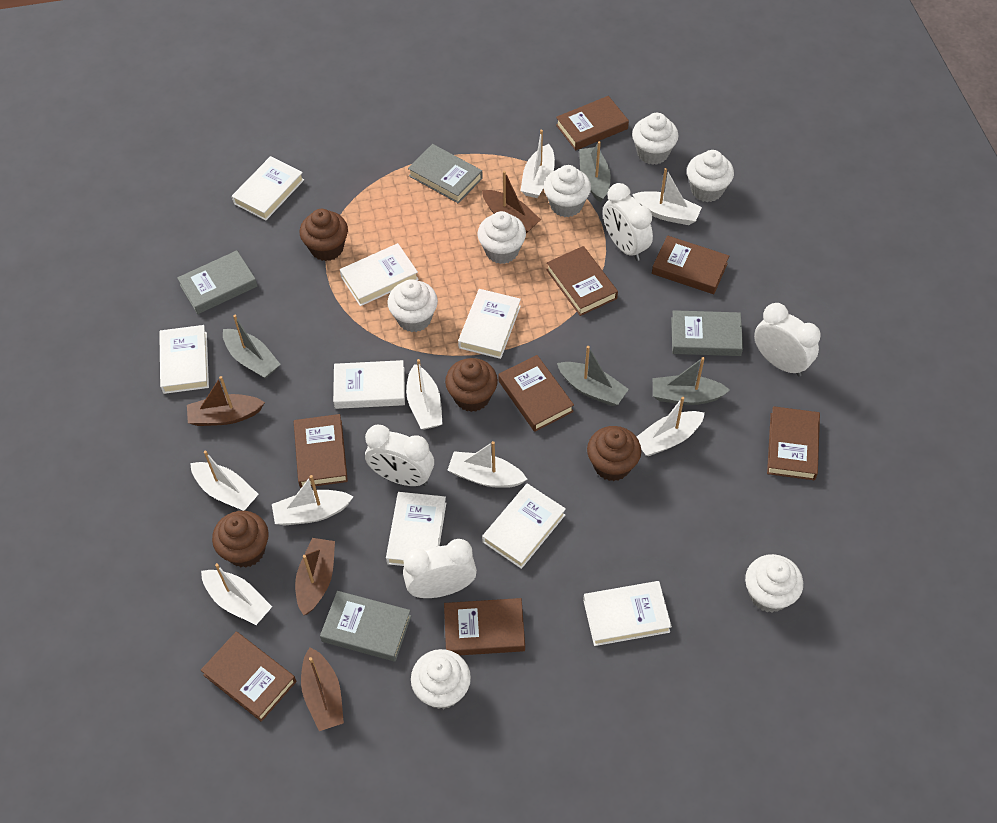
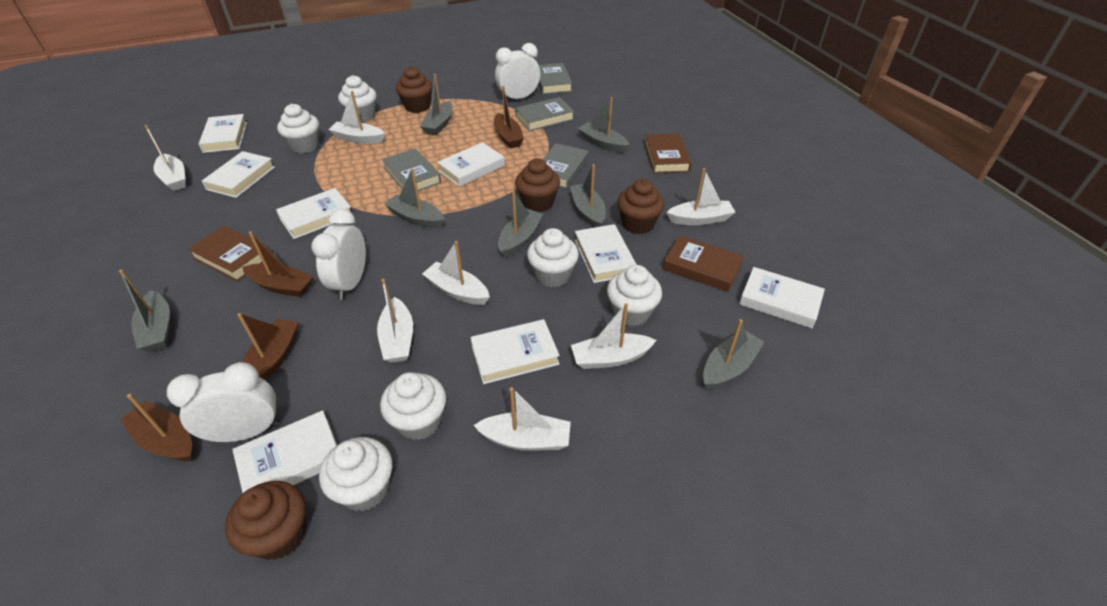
brown book: 8 -> 3
grey boat: 4 -> 7
white boat: 8 -> 7
white clock: 4 -> 3
white cupcake: 7 -> 6

